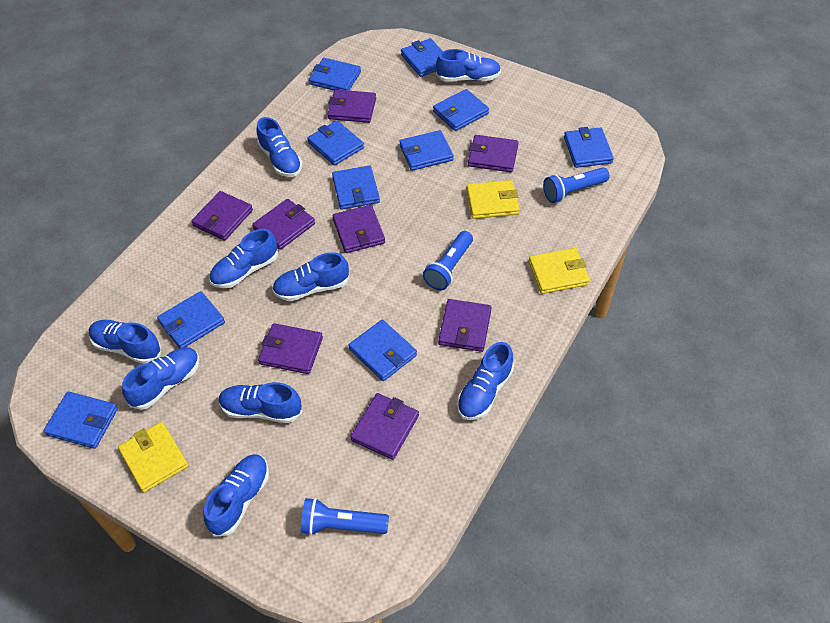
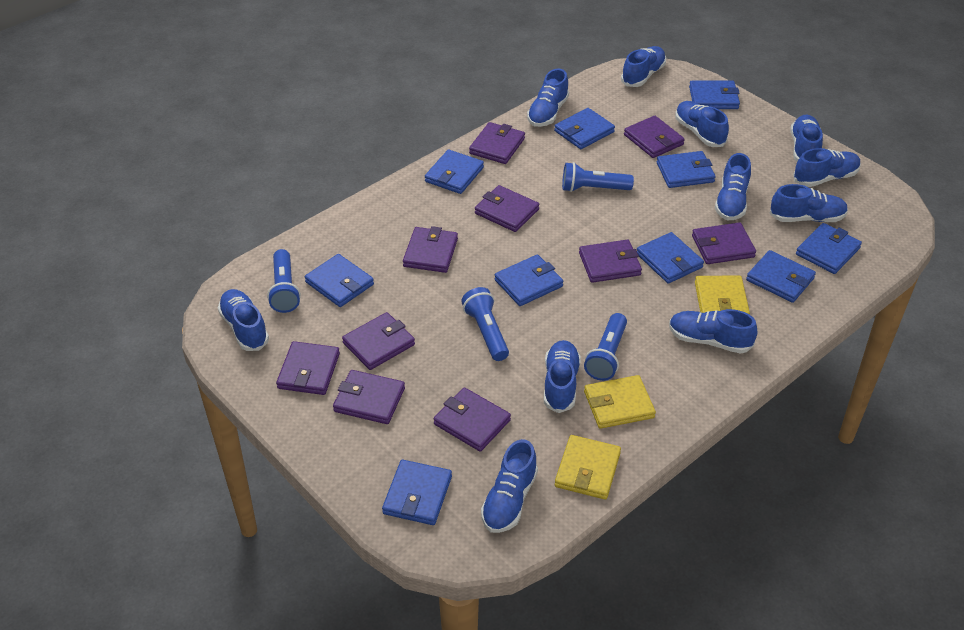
blue flashlight: 3 -> 4
blue shoe: 9 -> 11
purple wallet: 8 -> 10

